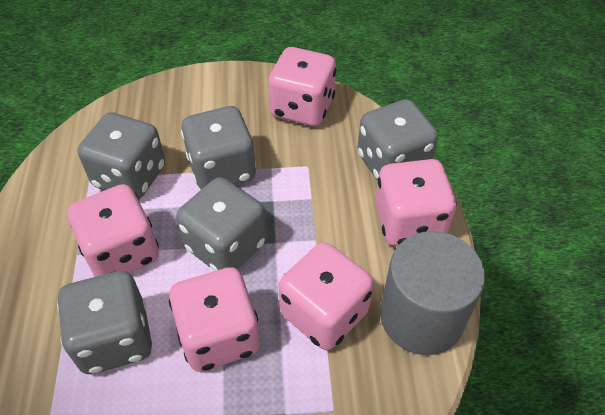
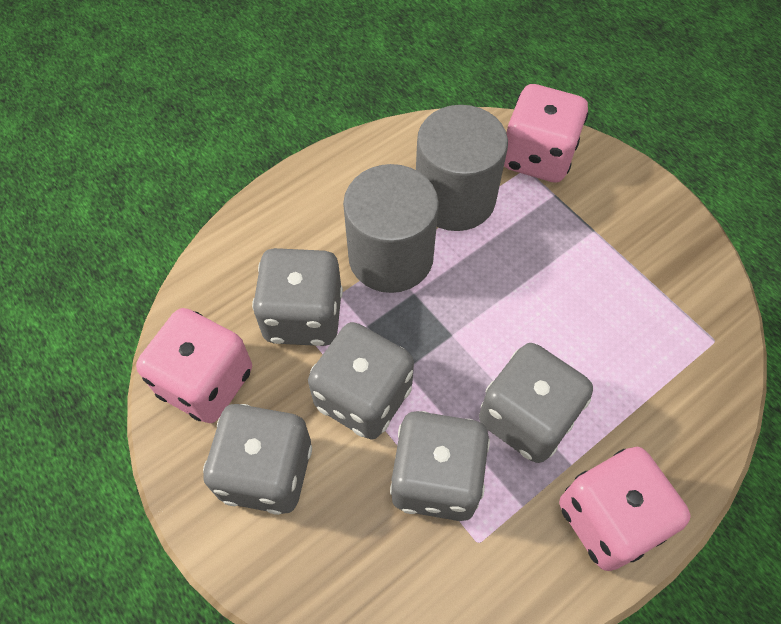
grey cylinder: 1 -> 2
pink dice: 5 -> 3

